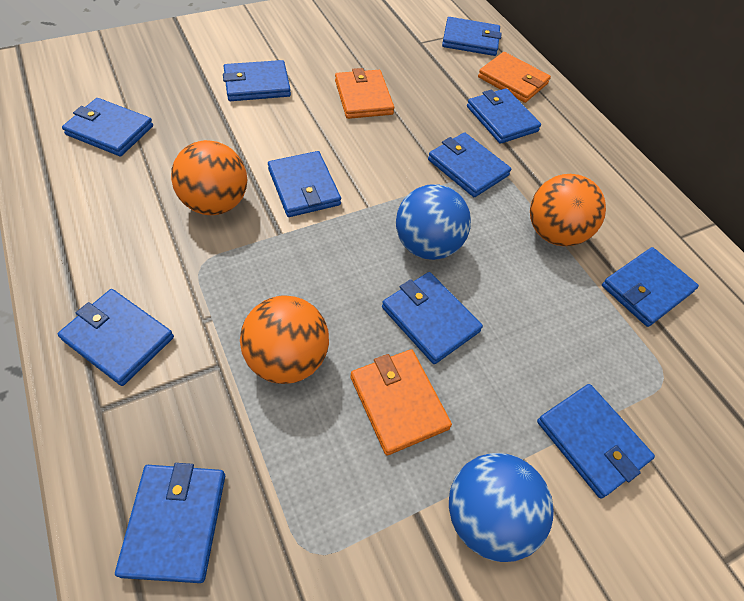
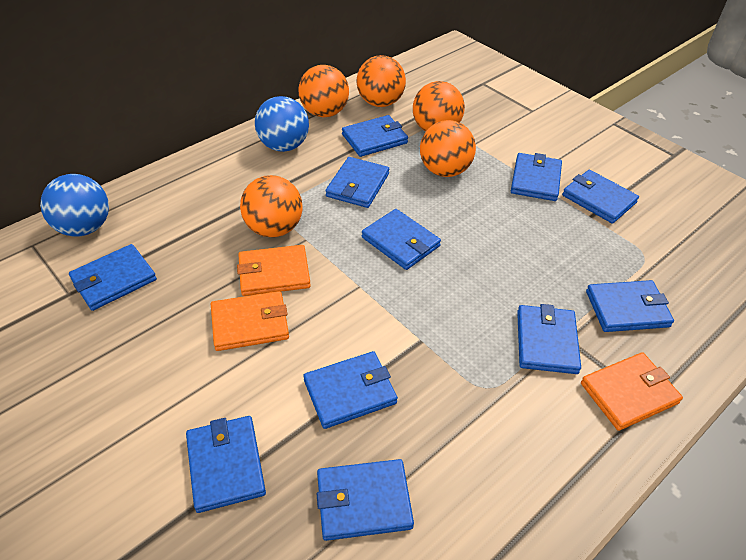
orange ball: 3 -> 5

